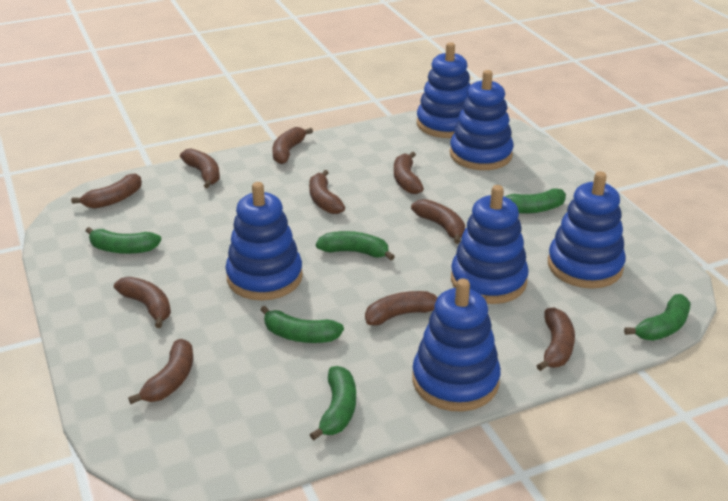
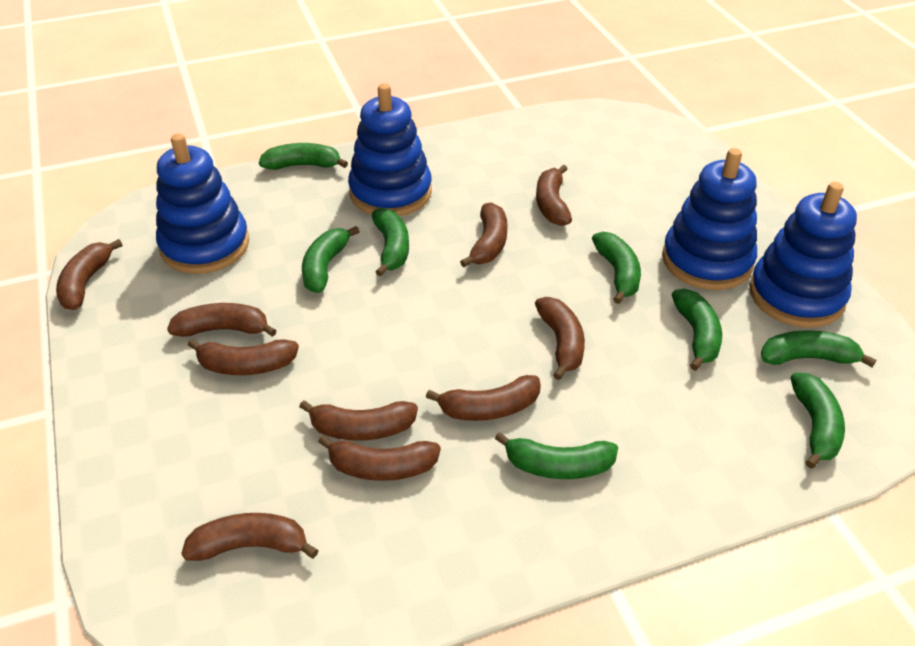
blue stacking toy: 6 -> 4
green banana: 6 -> 8

